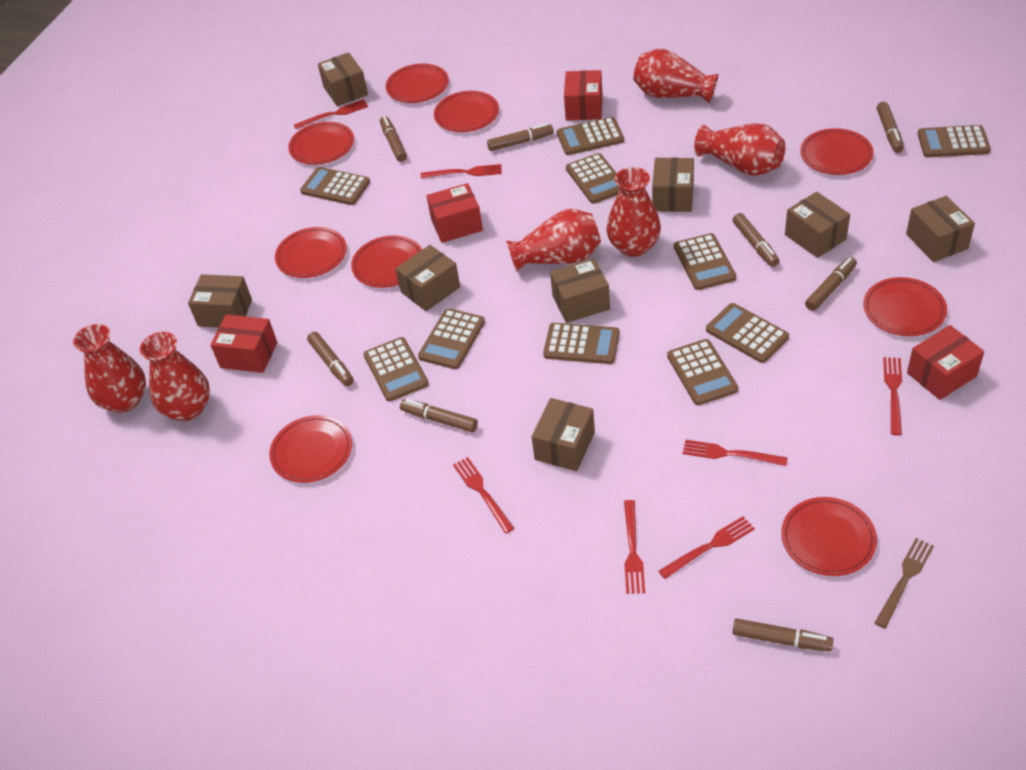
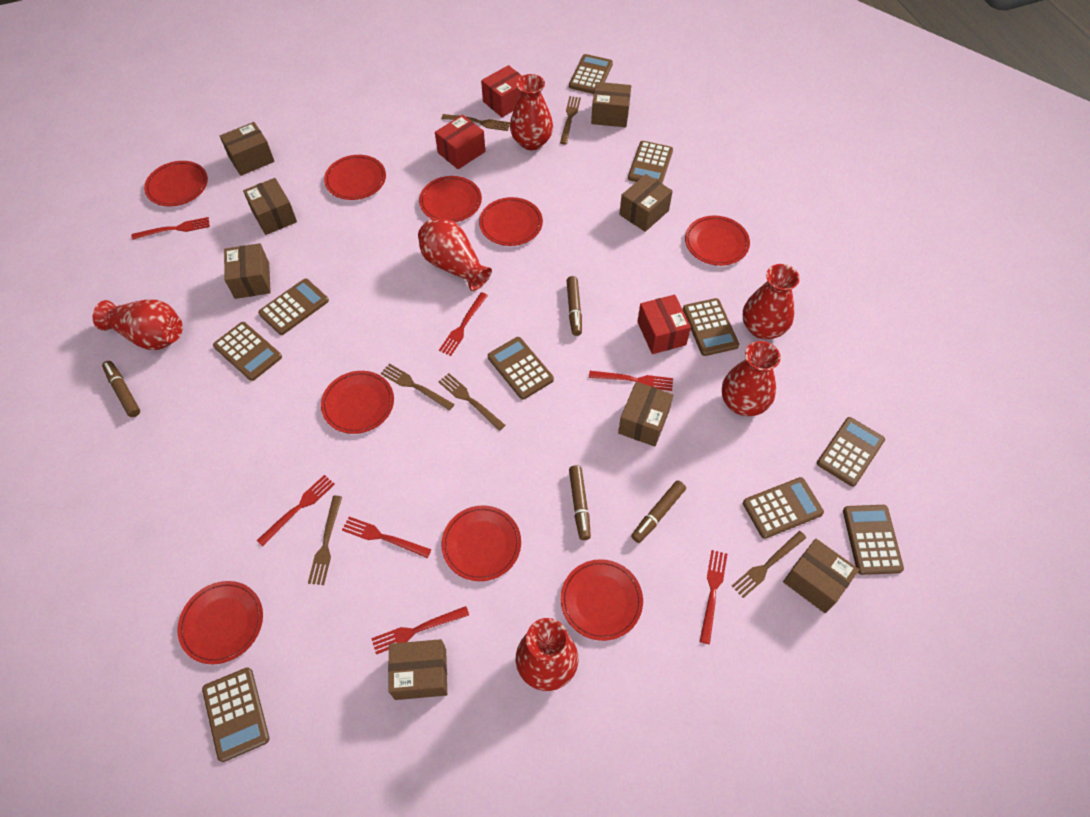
brown fork: 1 -> 6
brown marker: 8 -> 4
red box: 4 -> 3

